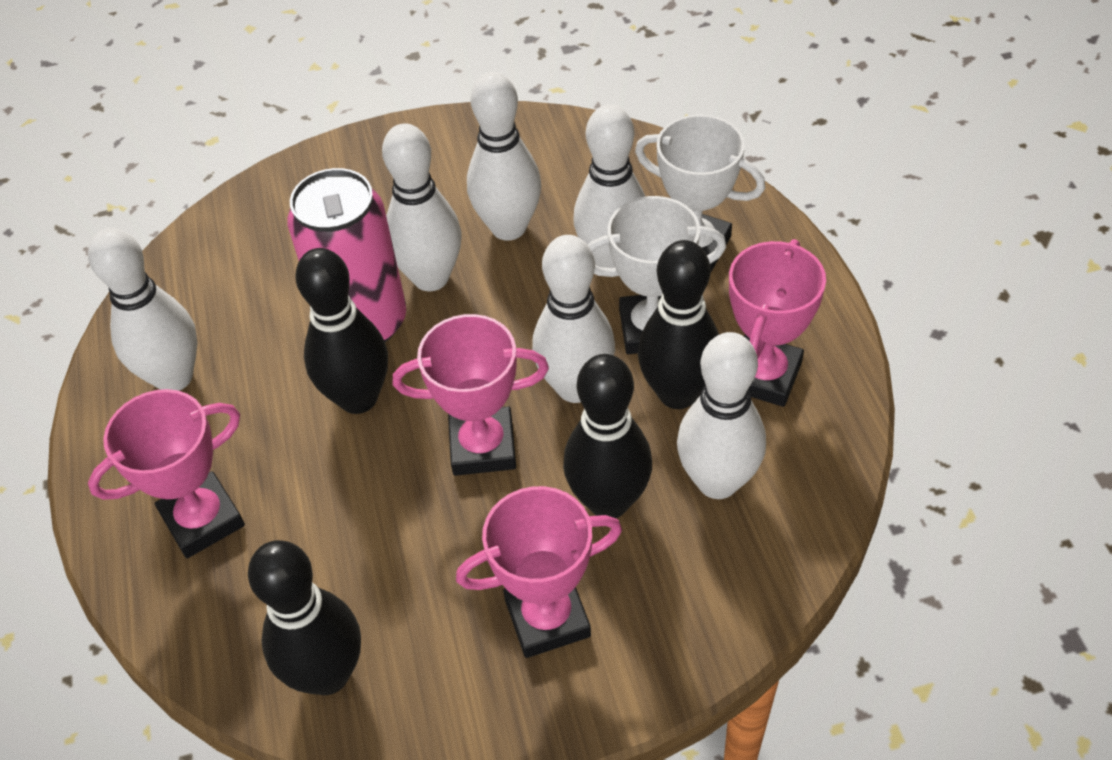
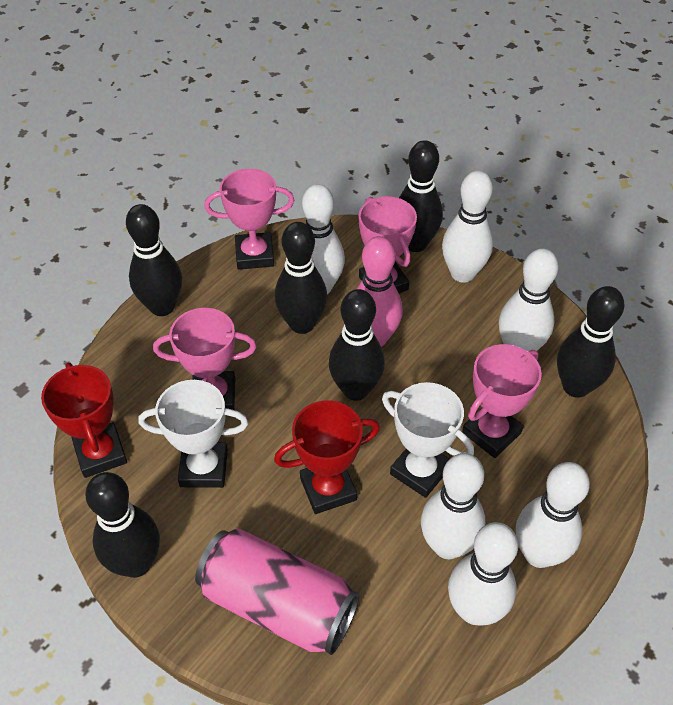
black bowling pin: 4 -> 6
pink bowling pin: 0 -> 1
red trophy: 0 -> 2

